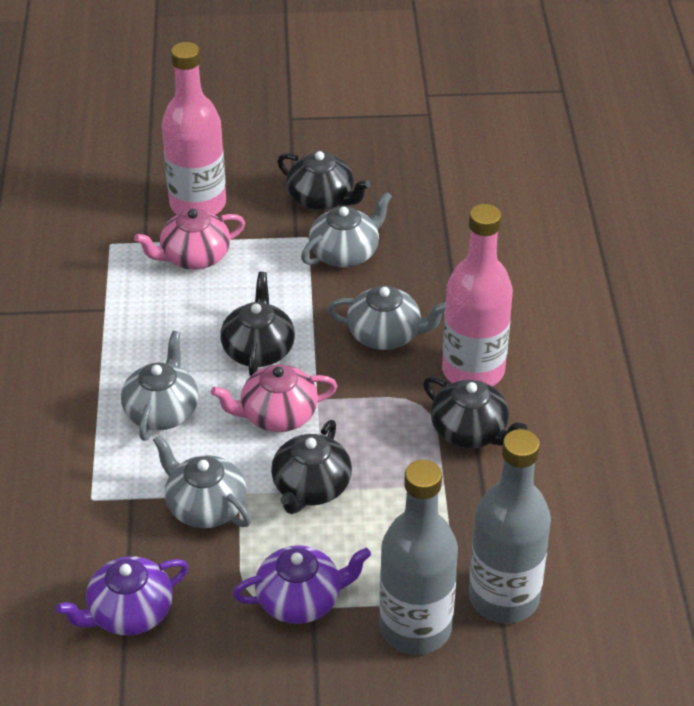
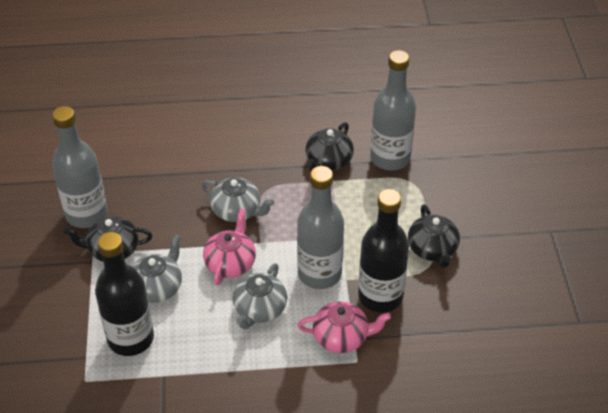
black bottle: 0 -> 2
black teapot: 4 -> 3
grey bottle: 2 -> 3
grey teapot: 4 -> 3
pink bottle: 2 -> 0
purple teapot: 2 -> 0

